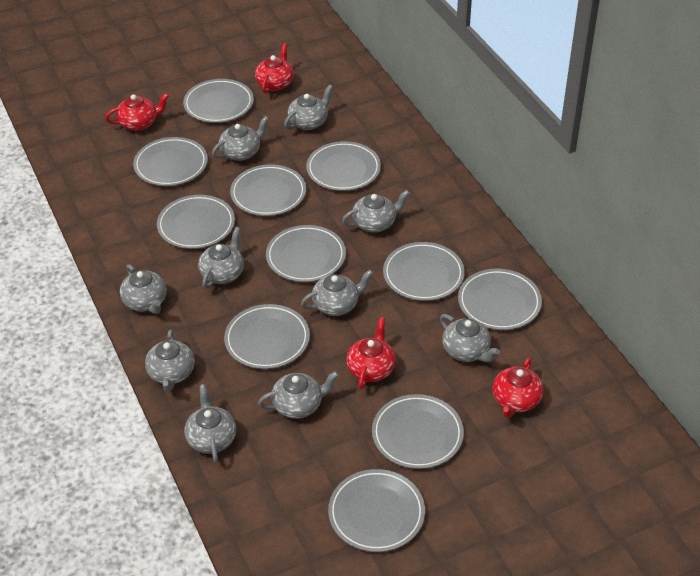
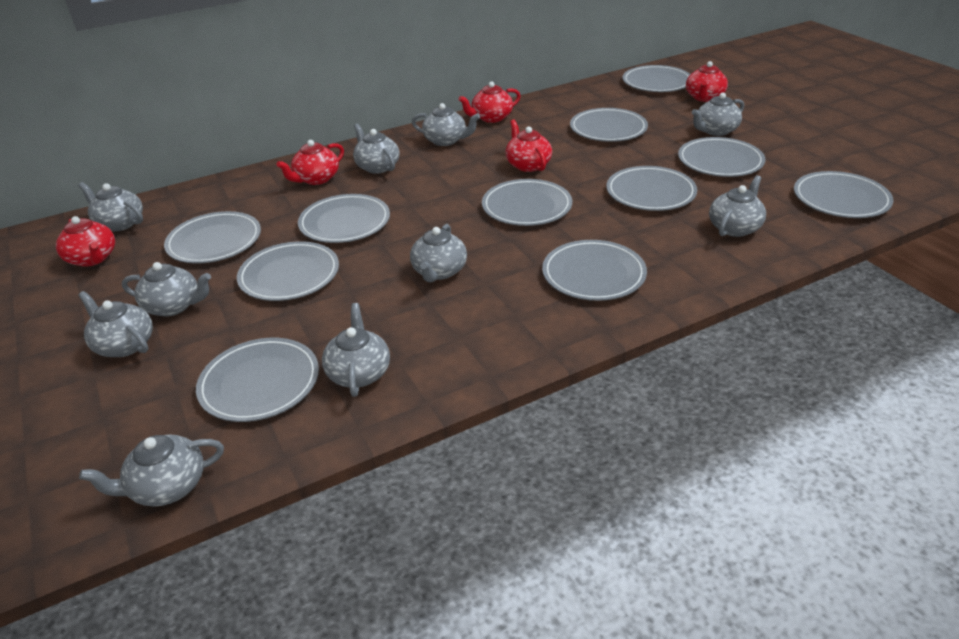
red teapot: 4 -> 5

